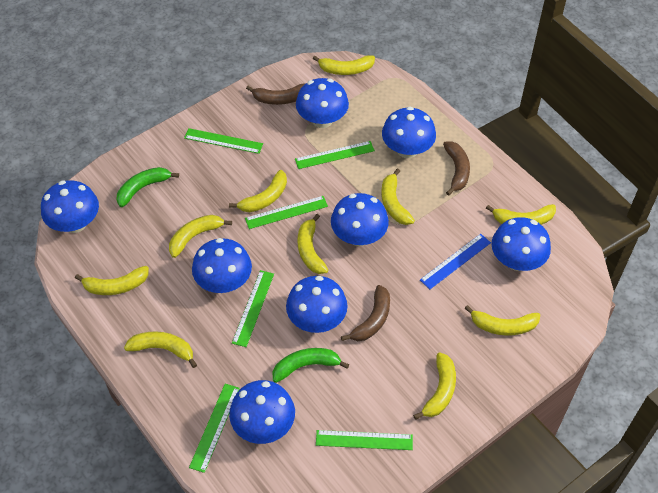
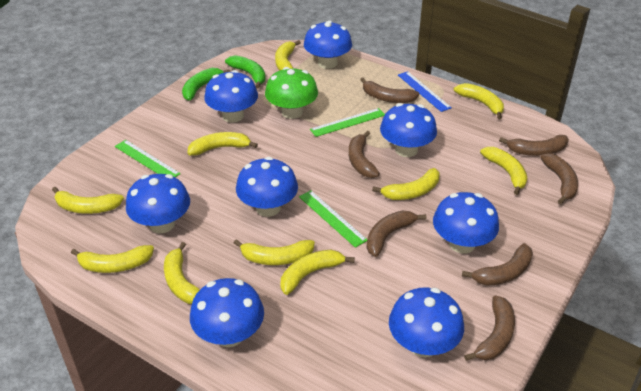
brown banana: 3 -> 7
green mushroom: 0 -> 1
green ruler: 6 -> 3

